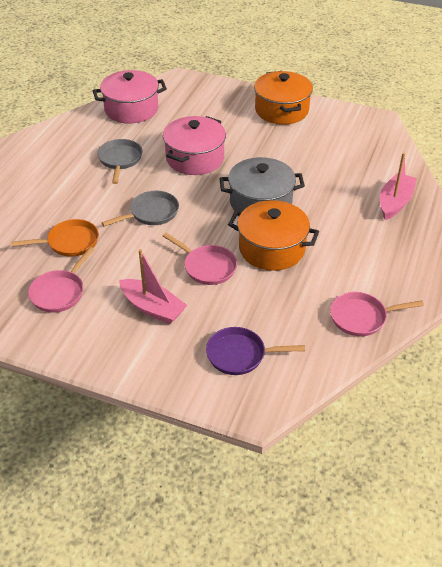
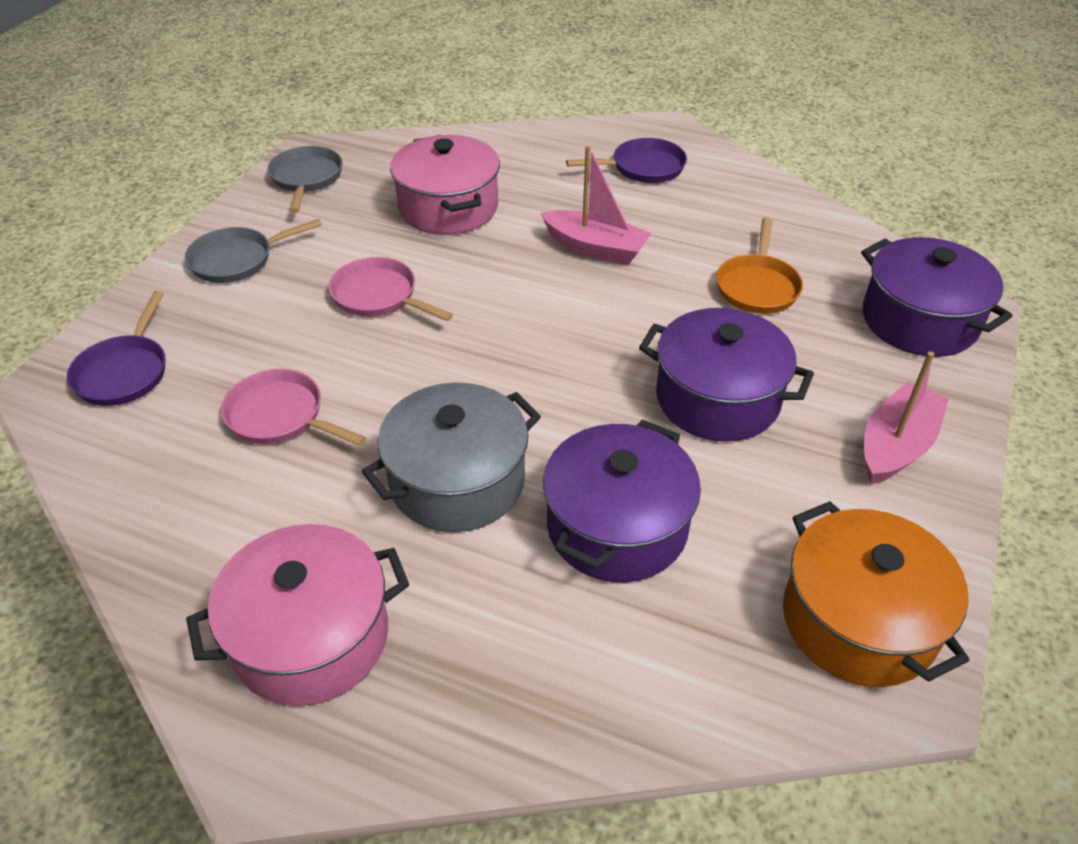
orange pot: 2 -> 1
pink pan: 3 -> 2
purple pan: 1 -> 2
purple pot: 0 -> 3

